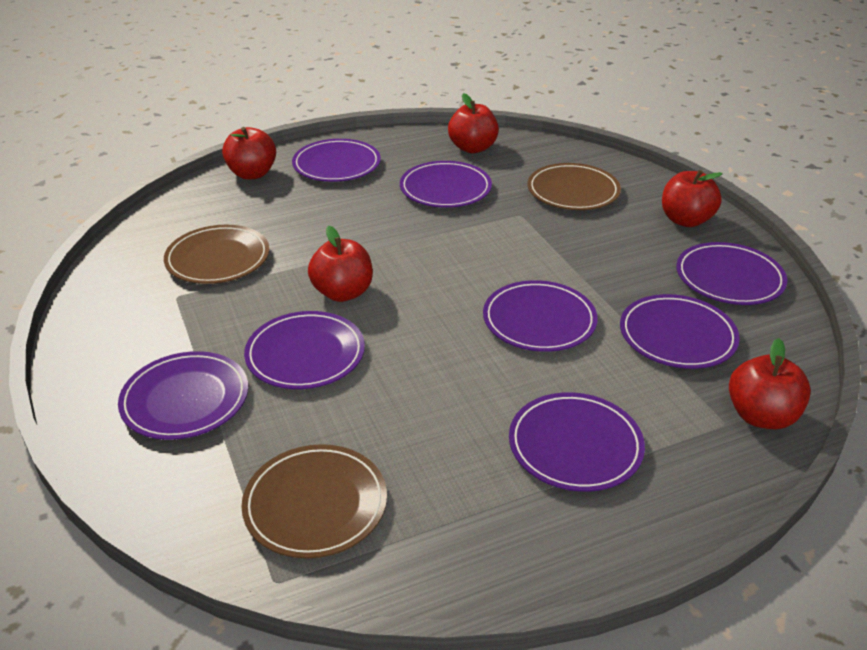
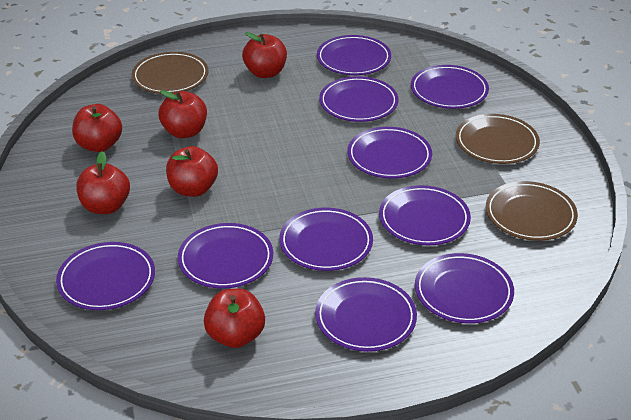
purple plate: 8 -> 10
red apple: 5 -> 6

